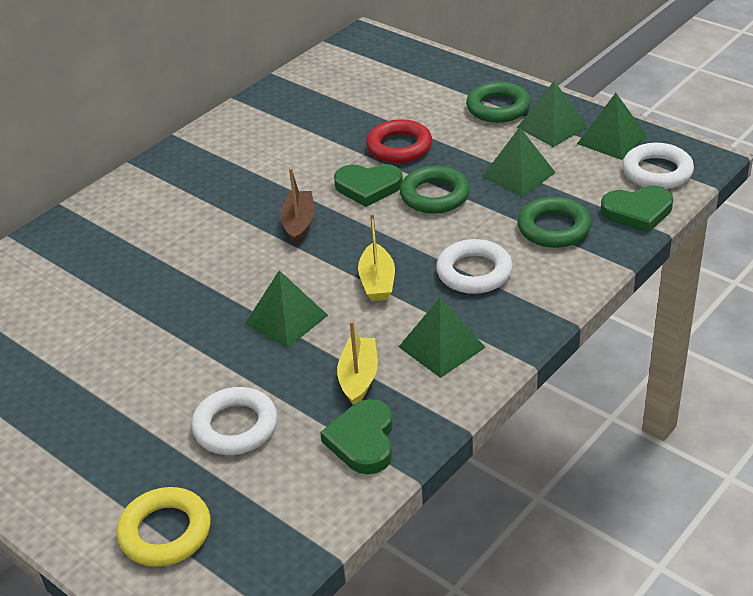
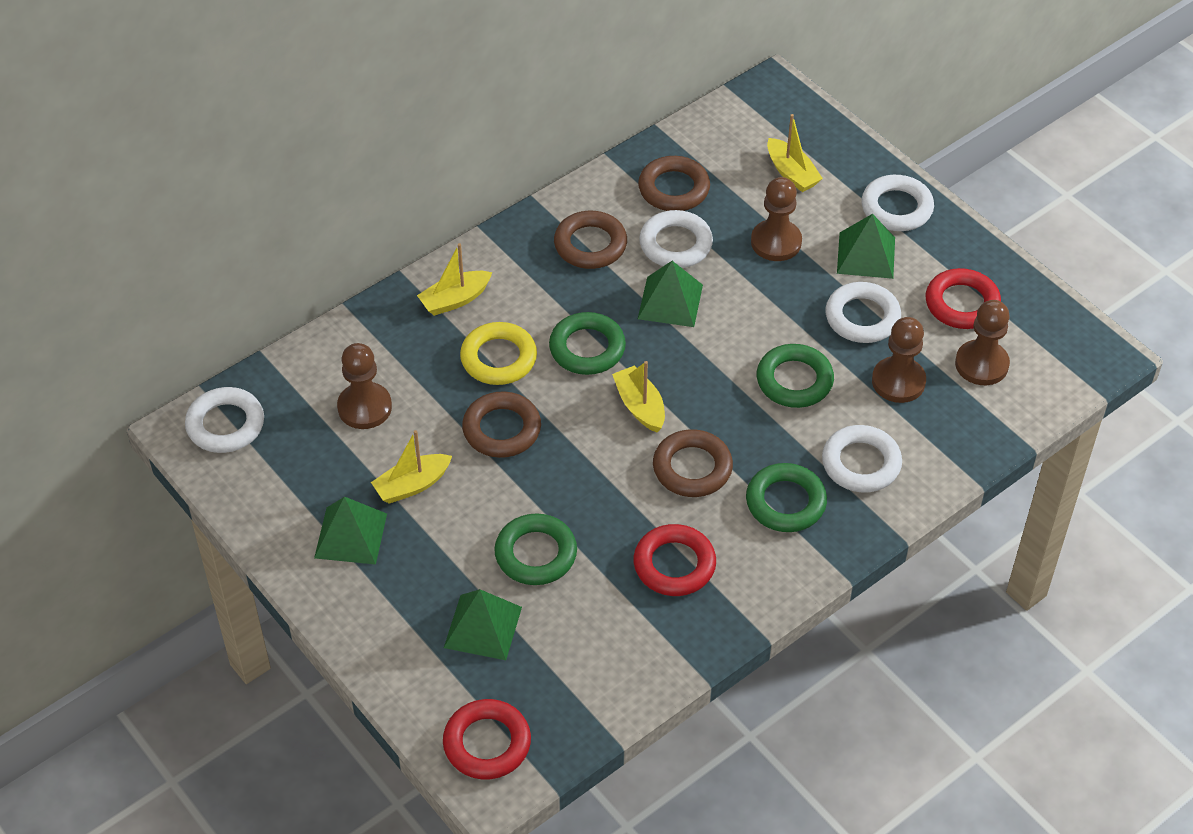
brown boat: 1 -> 0
brown pawn: 0 -> 4
brown ring: 0 -> 4
green heart: 3 -> 0
green pyramid: 5 -> 4
green ring: 3 -> 4
red ring: 1 -> 3
white ring: 3 -> 5
yellow boat: 2 -> 4

